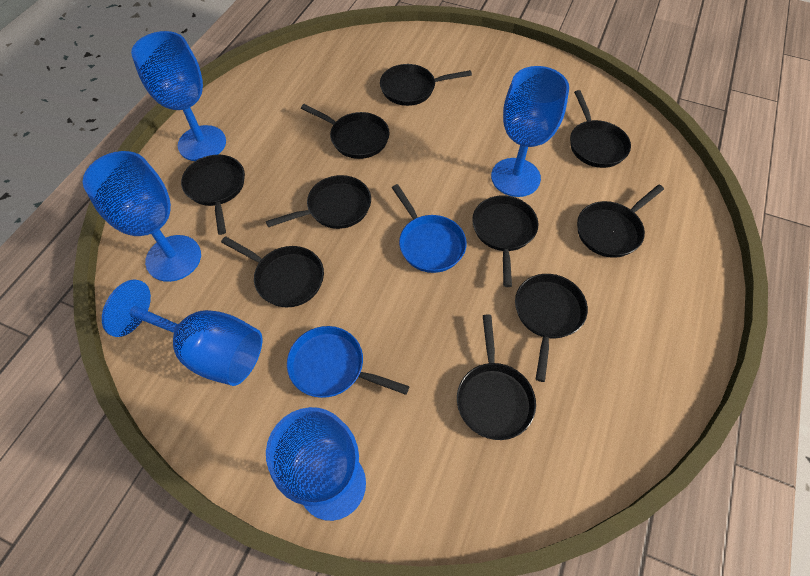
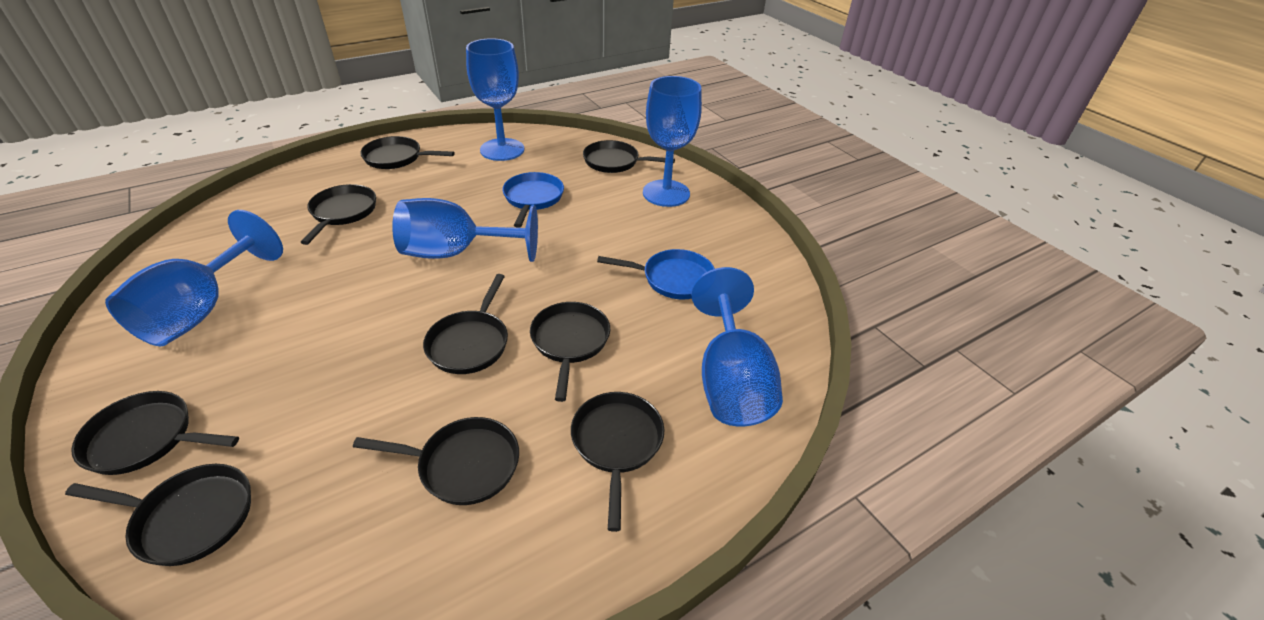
black pan: 10 -> 9

